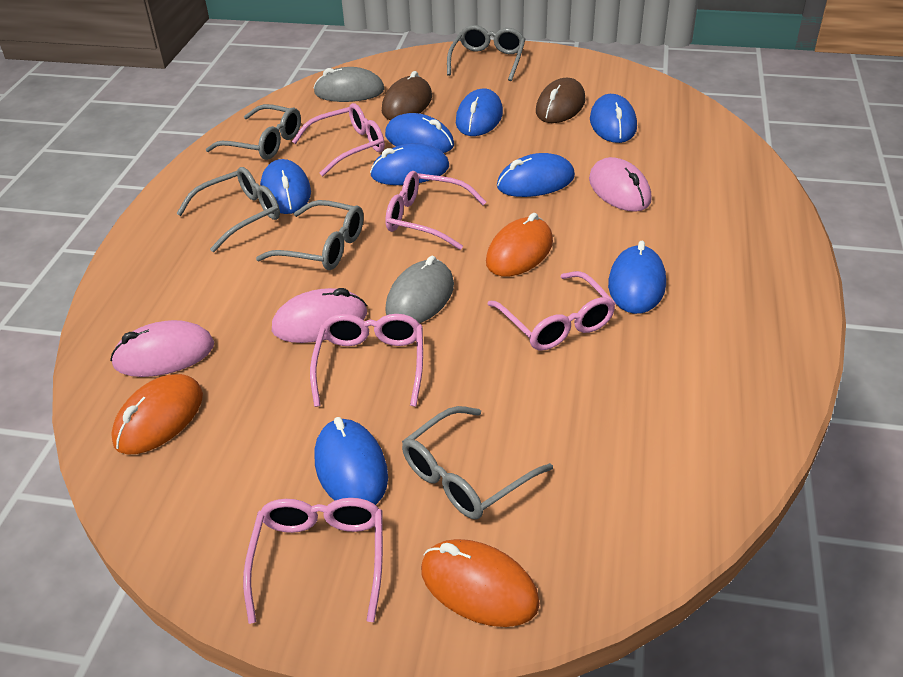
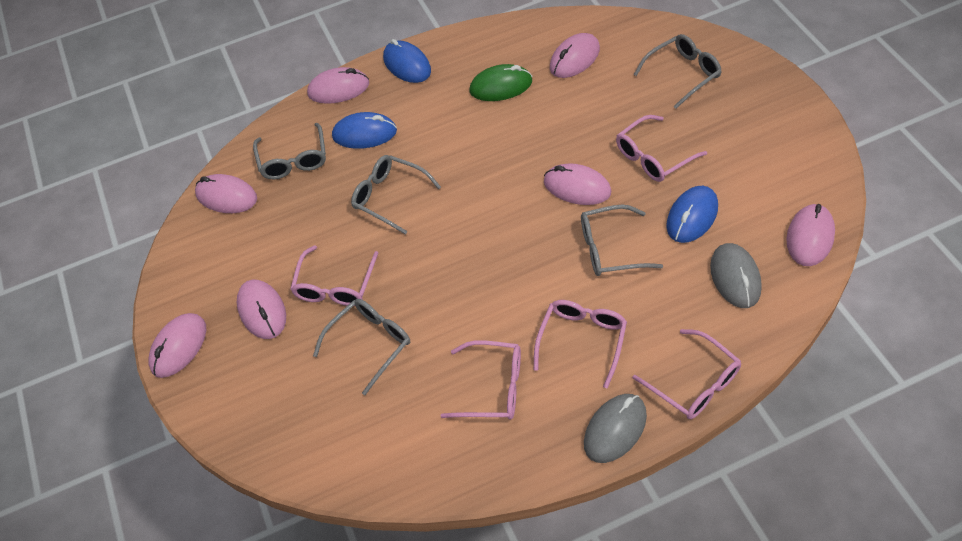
blue mouse: 8 -> 3
brown mouse: 2 -> 0
green mouse: 0 -> 1
orange mouse: 3 -> 0
pink mouse: 3 -> 7

